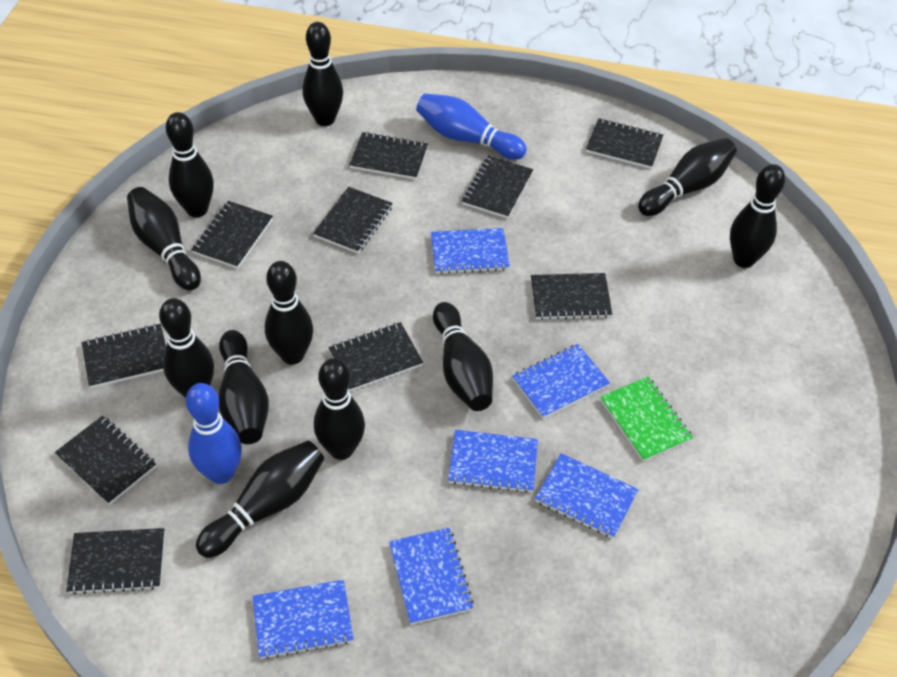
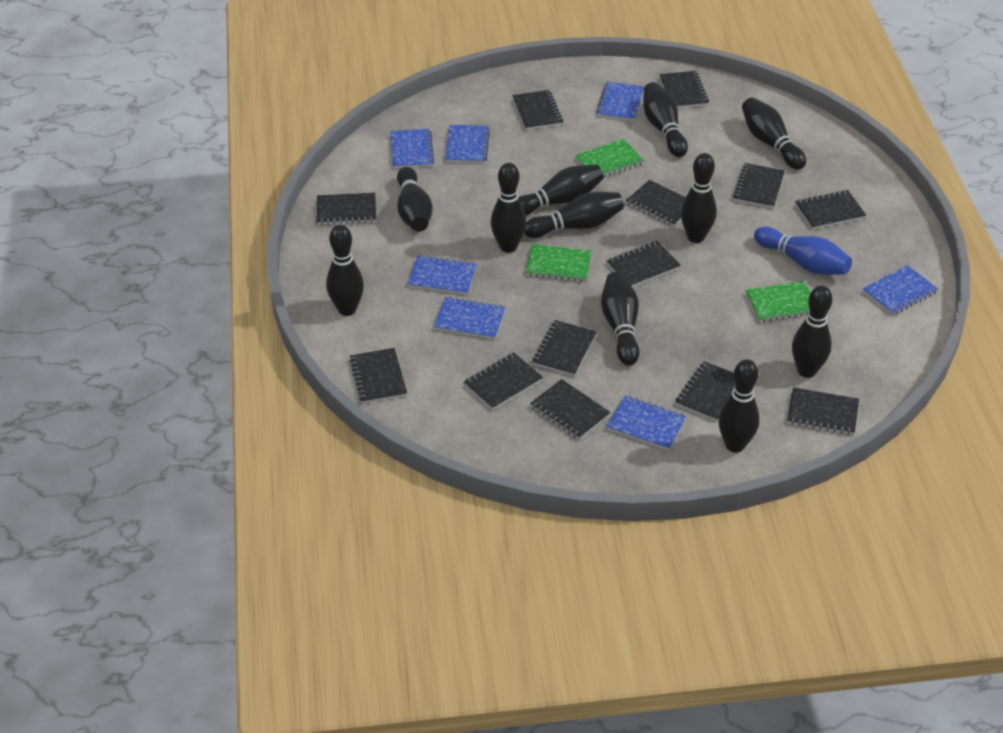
black notebook: 10 -> 13
blue bowling pin: 2 -> 1
blue notebook: 6 -> 7
green notebook: 1 -> 3

